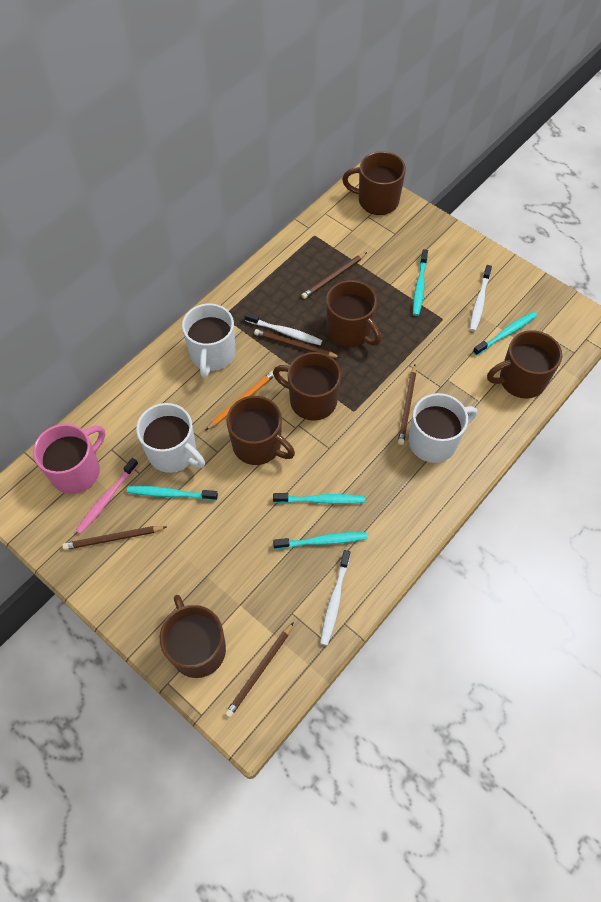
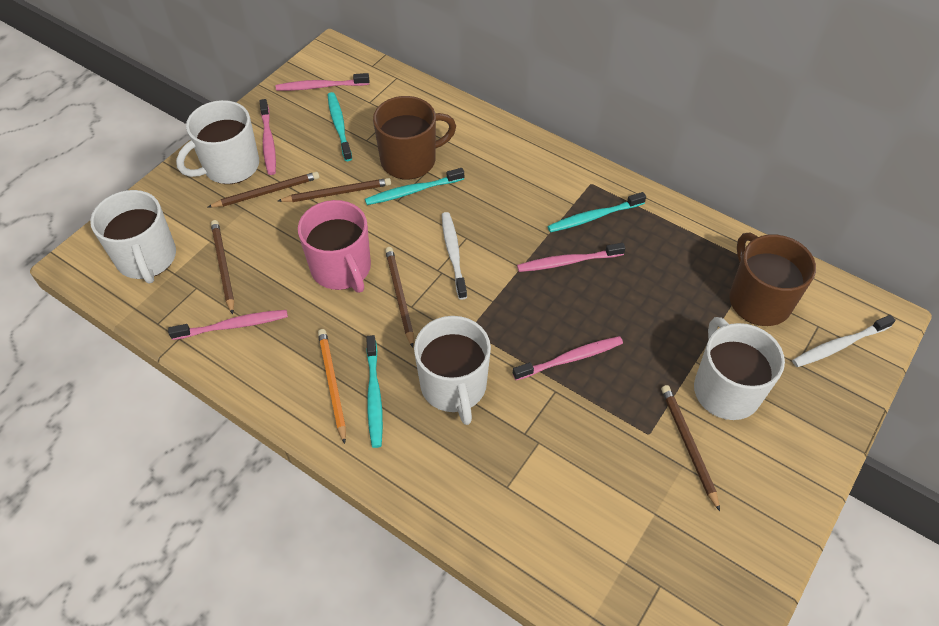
brown mug: 6 -> 2
pink toothbrush: 1 -> 5
turquoise toothbrush: 5 -> 4
white mug: 3 -> 4
white toothbrush: 3 -> 2

